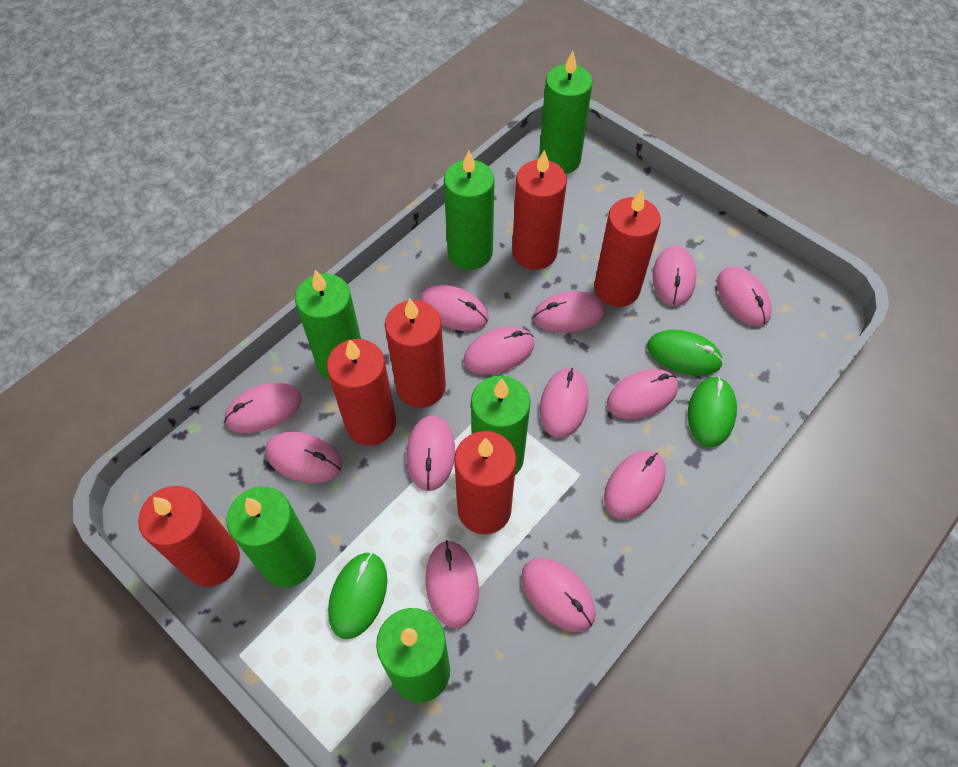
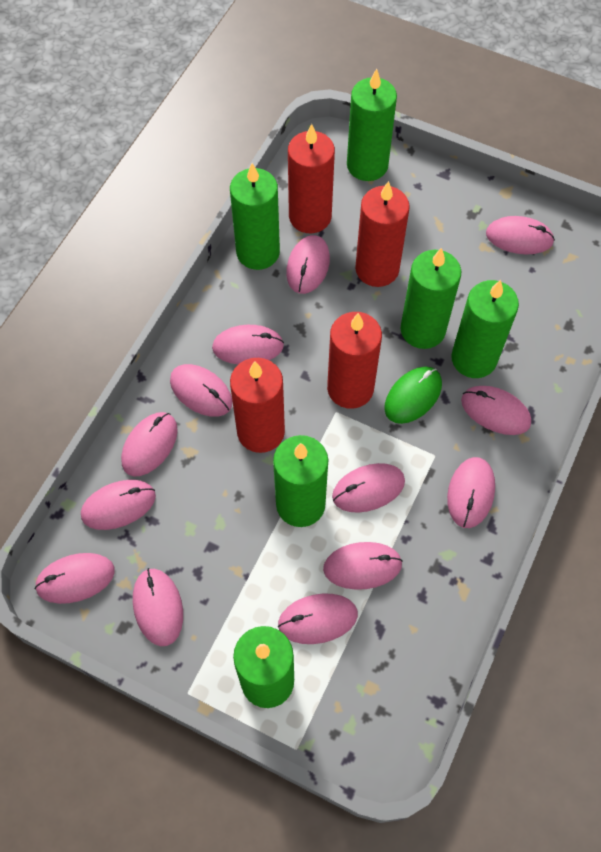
green mouse: 3 -> 1
red candle: 6 -> 4

